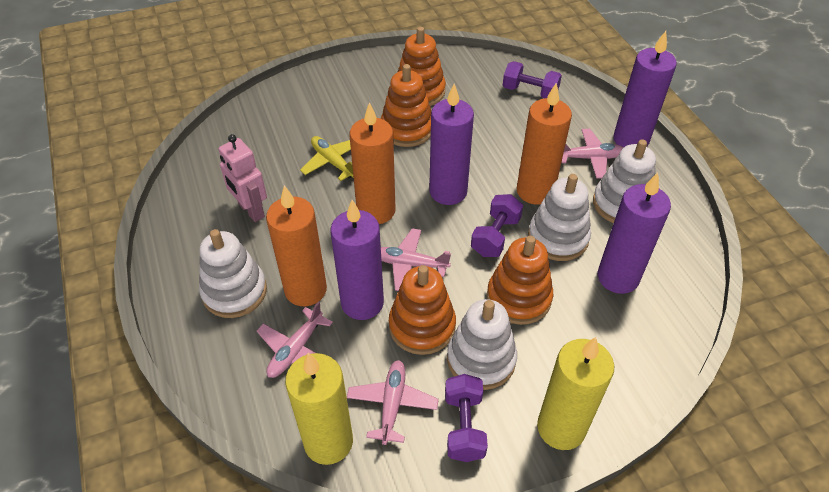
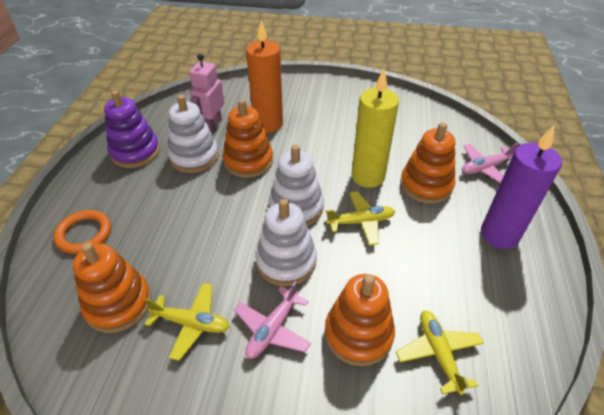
orange candle: 3 -> 1
orange ring: 0 -> 1
pink plane: 4 -> 2
purple candle: 4 -> 1
purple dumbbell: 3 -> 0
purple stacking toy: 0 -> 1
white stacking toy: 4 -> 3
yellow candle: 2 -> 1
yellow plane: 1 -> 3

